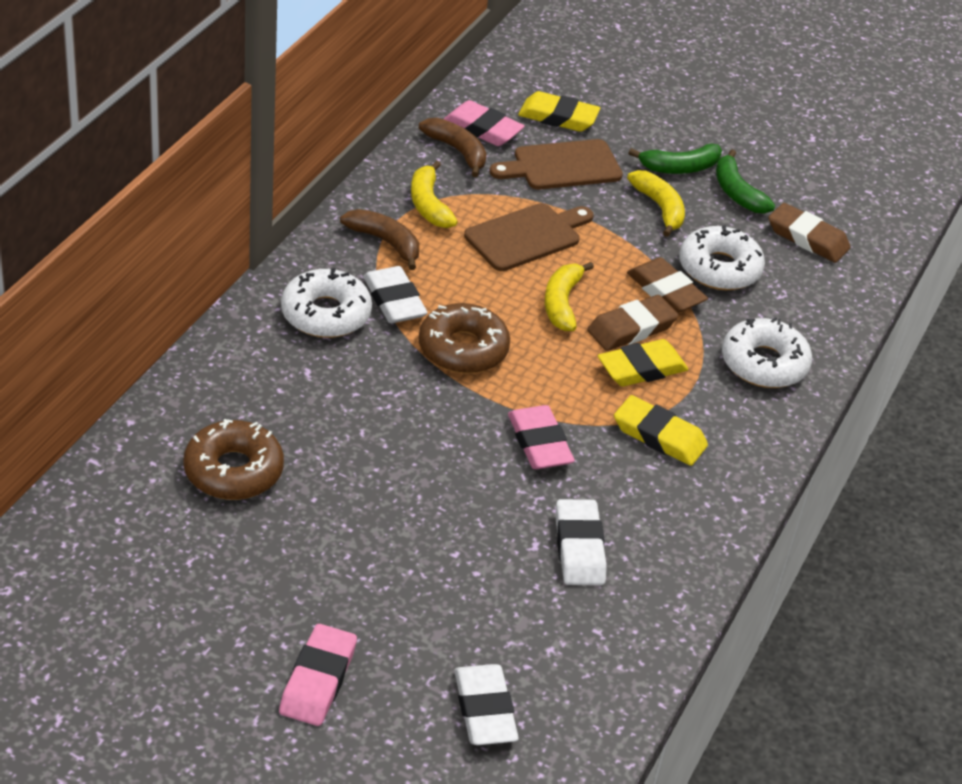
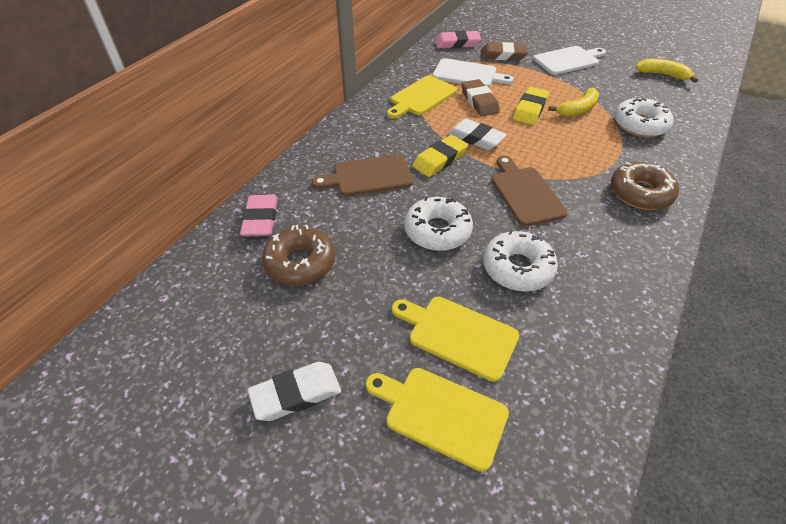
brown banana: 2 -> 0
brown eraser: 3 -> 2
green banana: 2 -> 0
pink eraser: 3 -> 2
white cutting board: 0 -> 2
white eraser: 3 -> 2
yellow banana: 3 -> 2
yellow cutting board: 0 -> 3
yellow eraser: 3 -> 2

